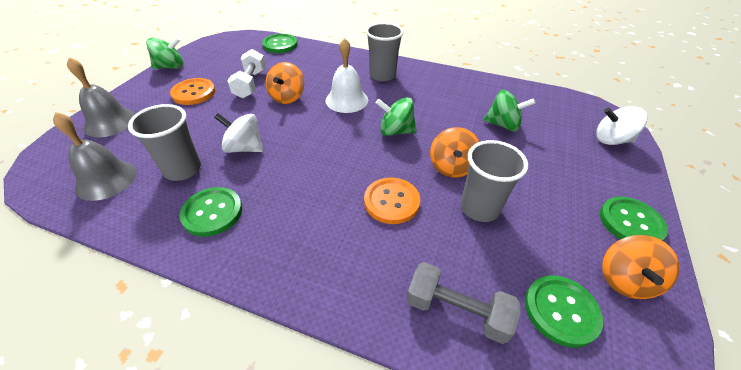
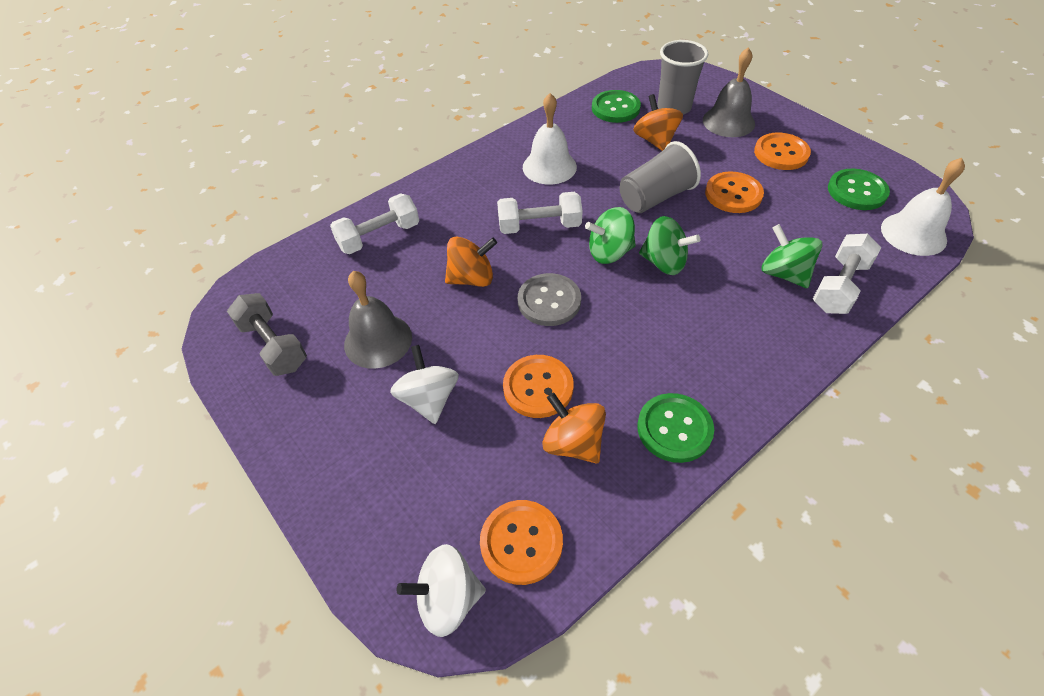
green button: 4 -> 3
grey button: 0 -> 1
grey cup: 3 -> 2
orange button: 2 -> 4
white bell: 1 -> 2
white dumbbell: 1 -> 3

